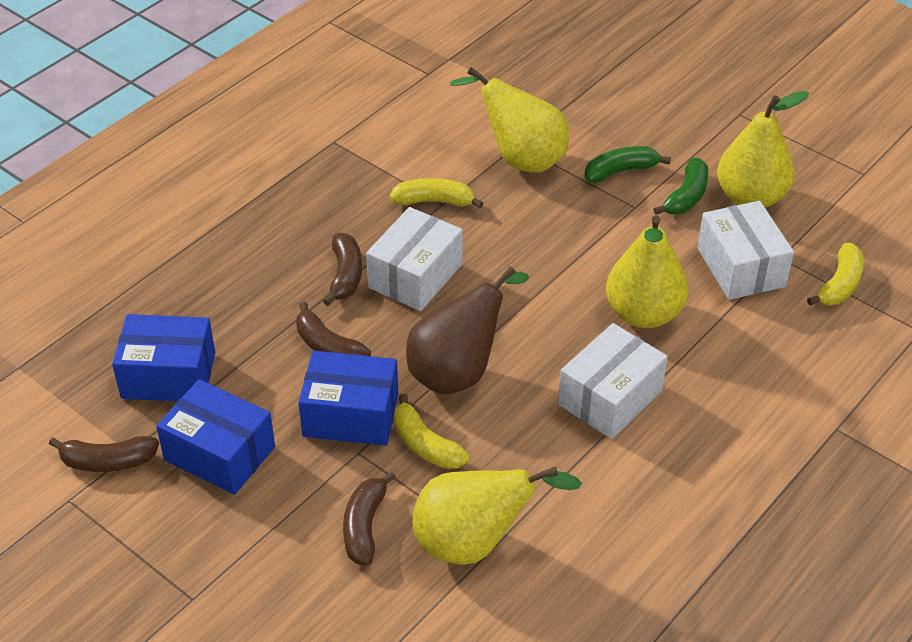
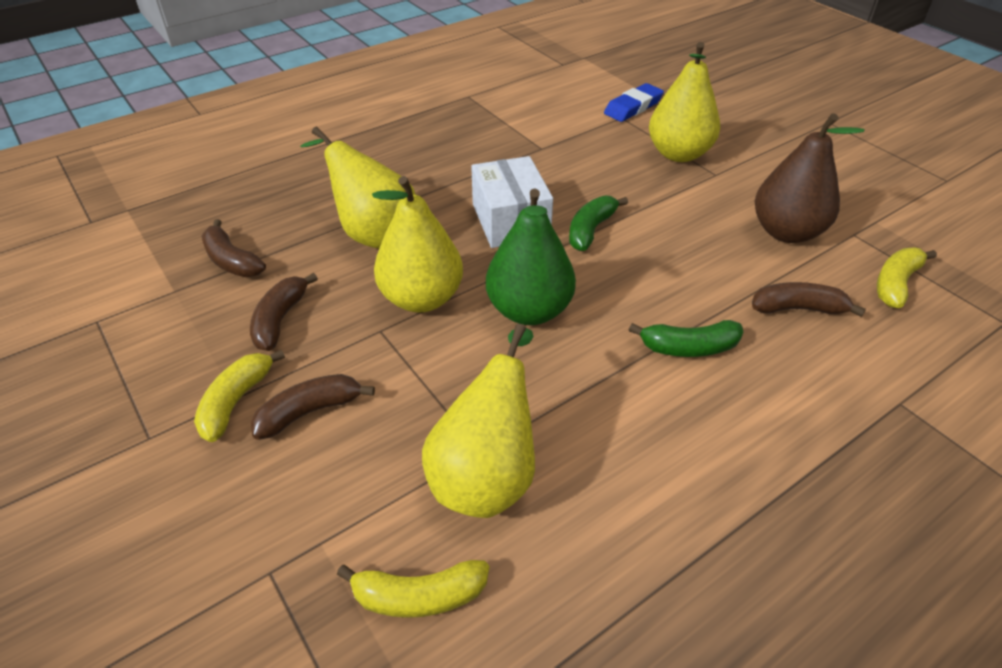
blue box: 3 -> 0
blue eraser: 0 -> 1
green pear: 0 -> 1
white box: 3 -> 1

